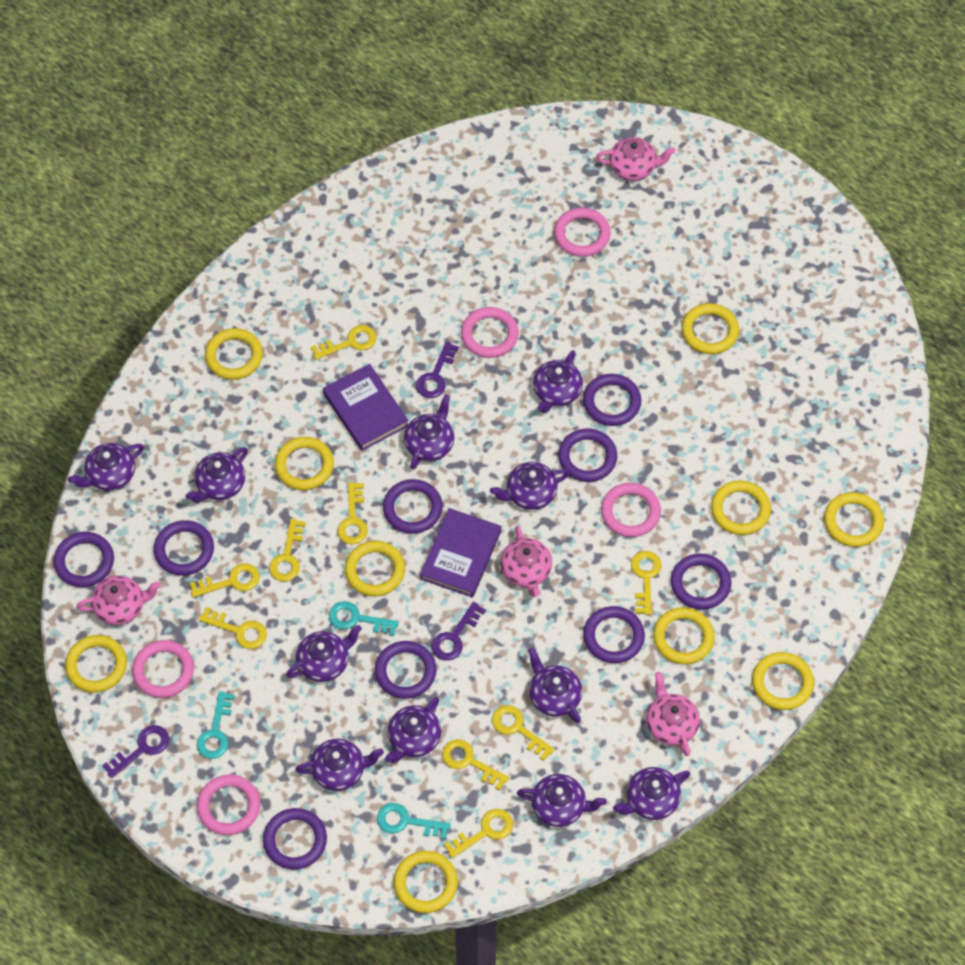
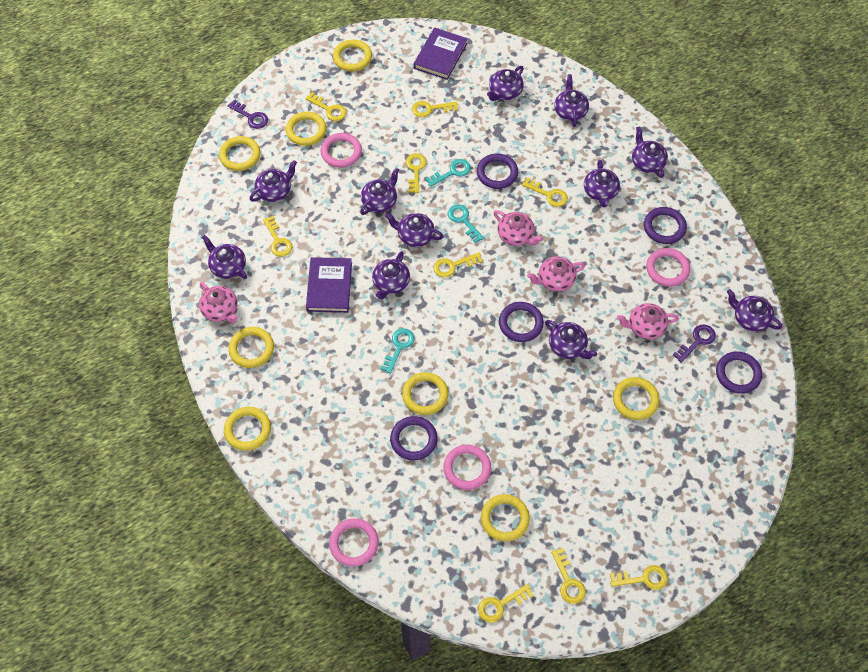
pink ring: 5 -> 4
purple key: 3 -> 2
purple ring: 9 -> 5
yellow ring: 10 -> 8

